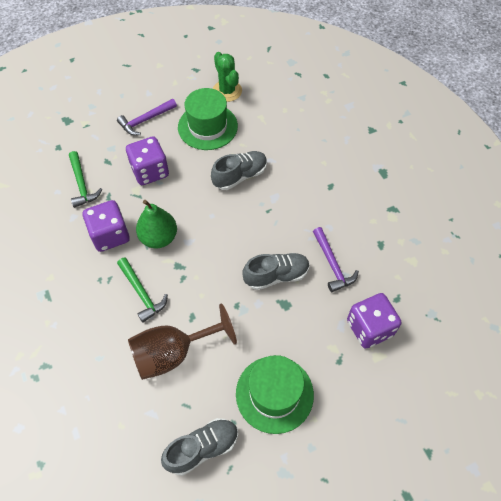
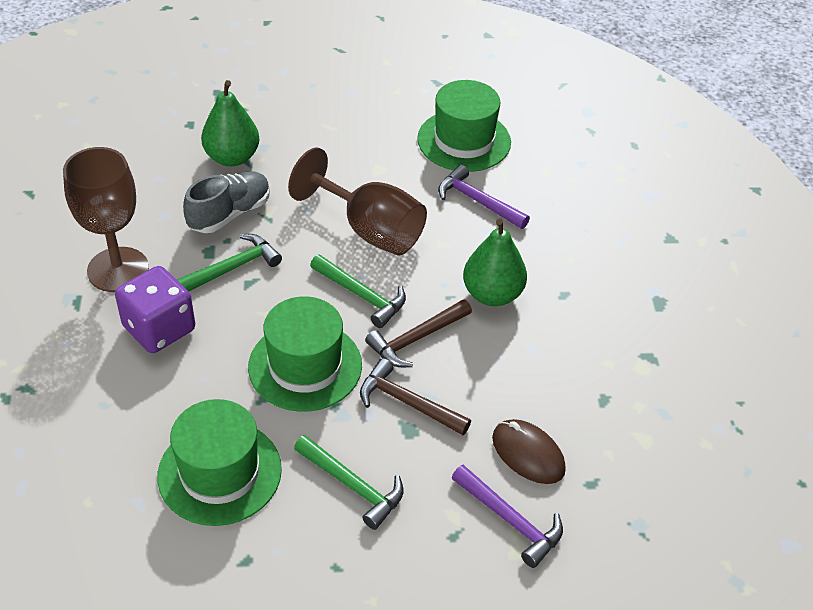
brown goblet: 1 -> 2
brown hammer: 0 -> 2
brown mouse: 0 -> 1
green cactus: 1 -> 0
green hammer: 2 -> 3
green hat: 2 -> 3
green pear: 1 -> 2
grey shoe: 3 -> 1
purple dice: 3 -> 1

